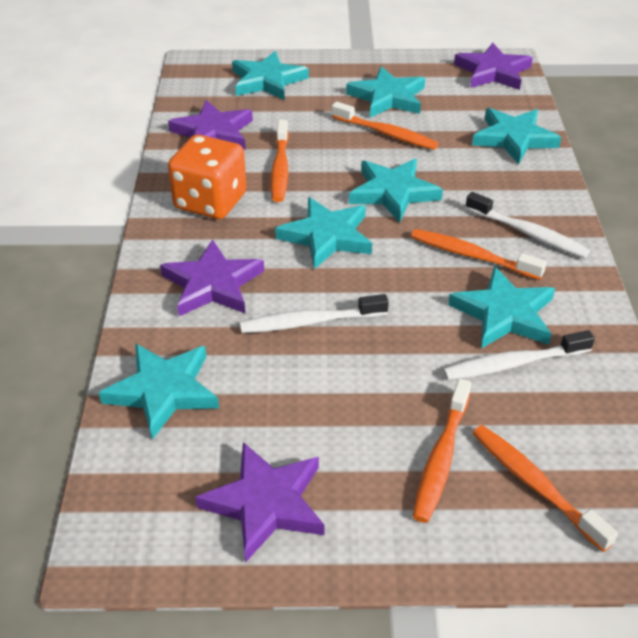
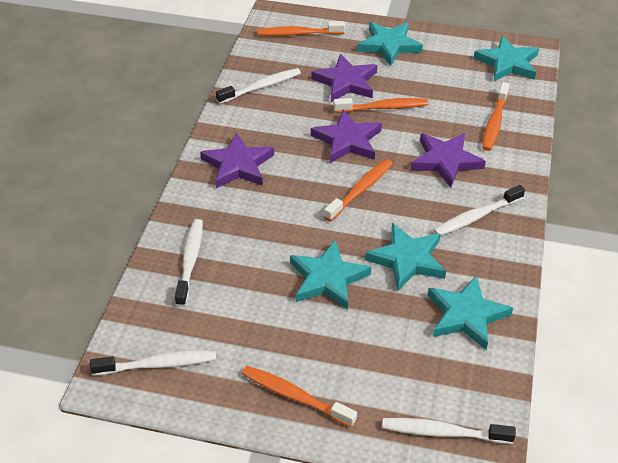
orange dice: 1 -> 0
turquoise star: 7 -> 5
white toothbrush: 3 -> 5

